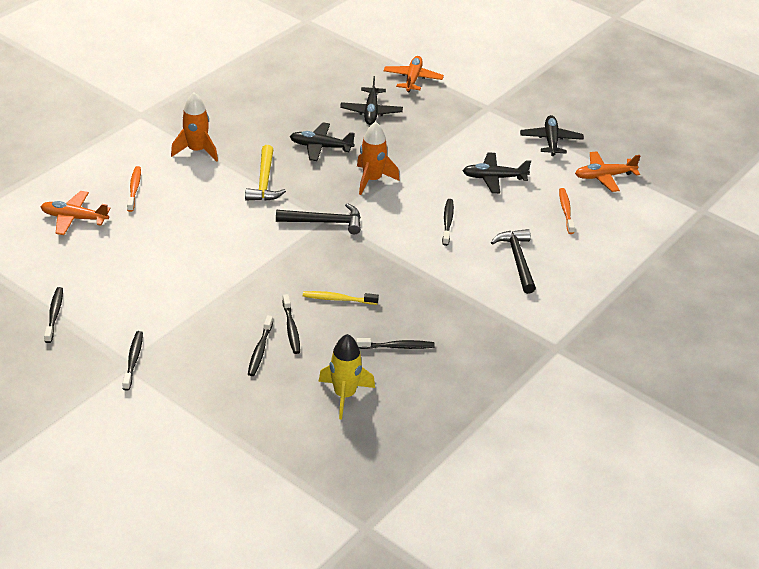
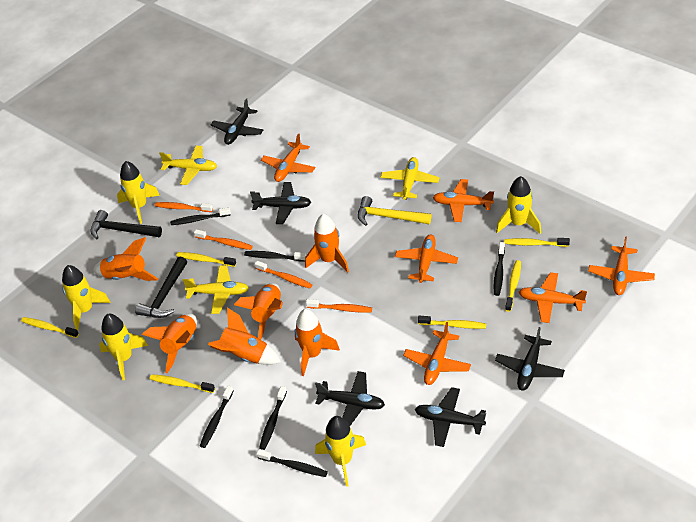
black plane: 4 -> 5
orange plane: 3 -> 6
orange rocket: 2 -> 6
orange toothbrush: 2 -> 4
yellow plane: 0 -> 3
yellow rocket: 1 -> 5
yellow toothbrush: 1 -> 6

